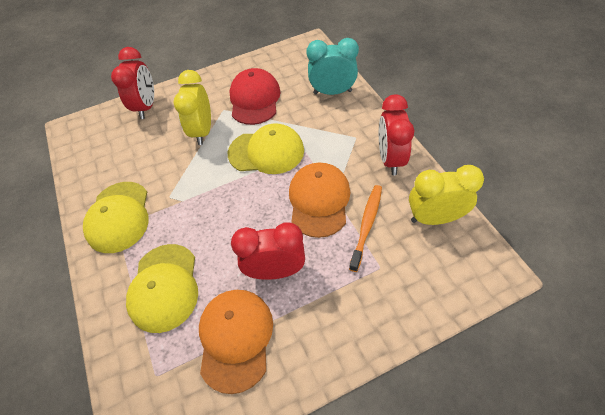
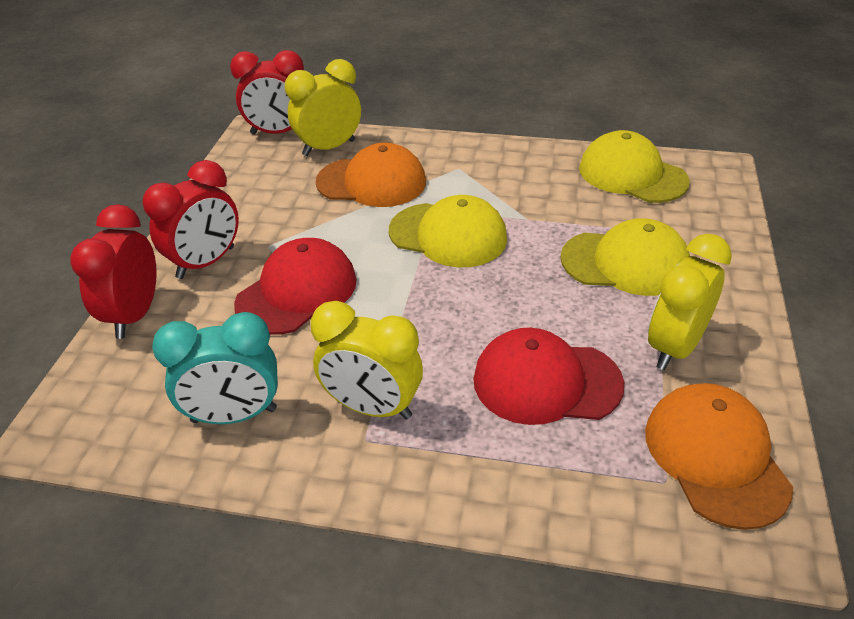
orange toothbrush: 1 -> 0
red cap: 1 -> 2
yellow clock: 2 -> 3

